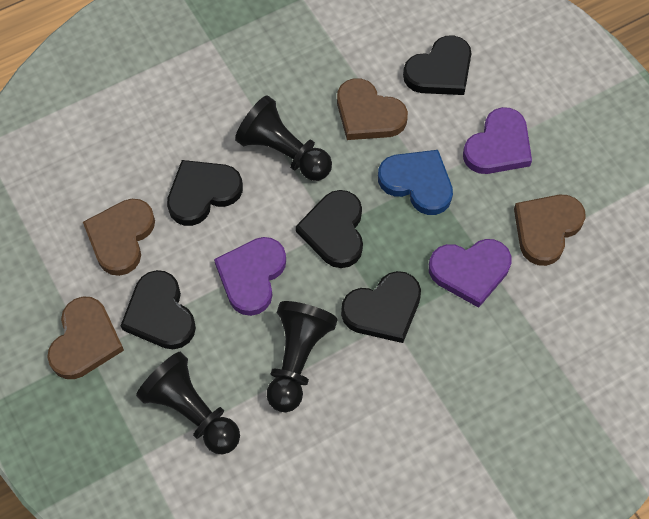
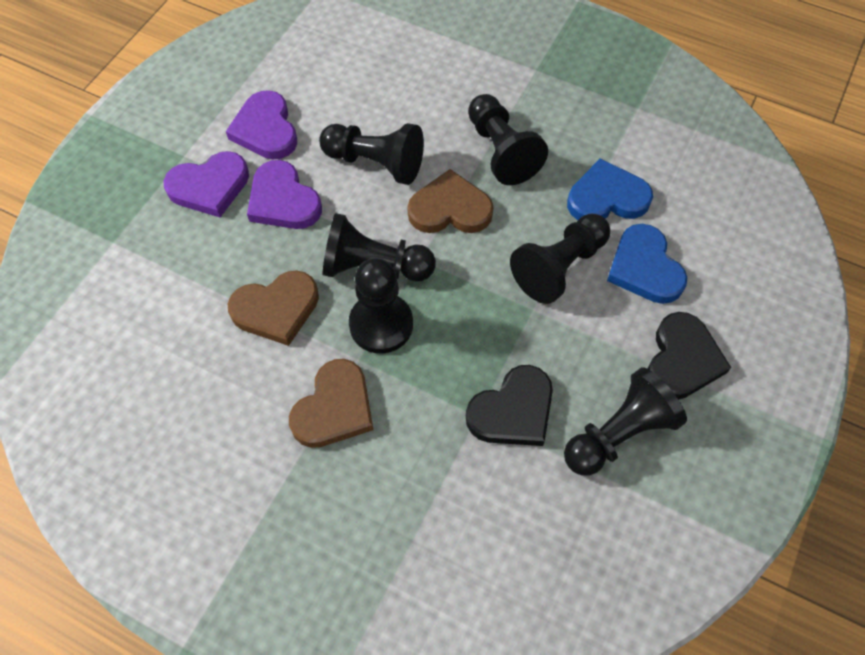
black heart: 5 -> 2
black pawn: 3 -> 6
blue heart: 1 -> 2
brown heart: 4 -> 3

